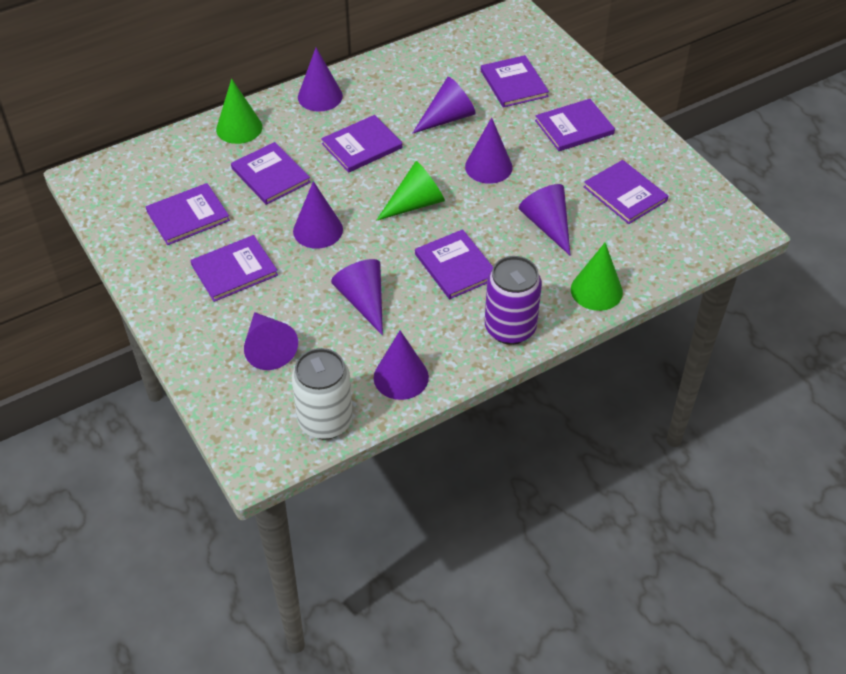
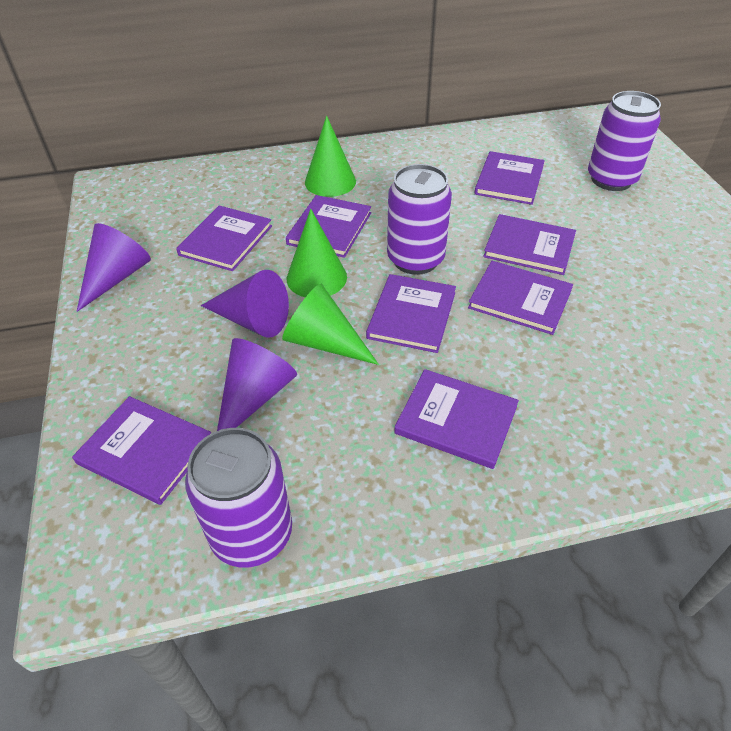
purple can: 1 -> 3
purple cone: 8 -> 3
white can: 1 -> 0

